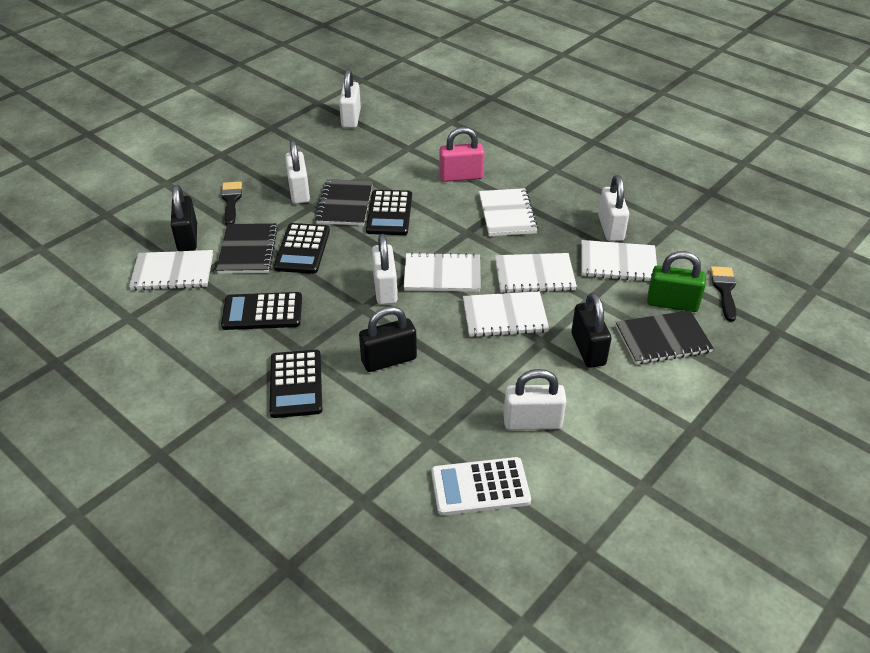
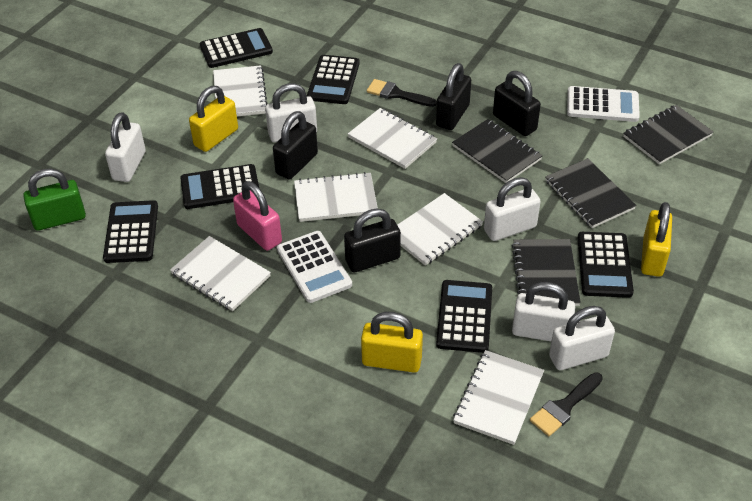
black calculator: 4 -> 6
black notebook: 3 -> 4
black padlock: 3 -> 4
white calculator: 1 -> 2
yellow padlock: 0 -> 3

